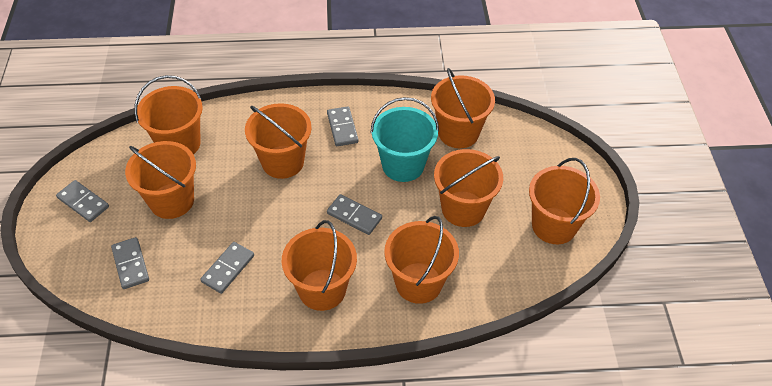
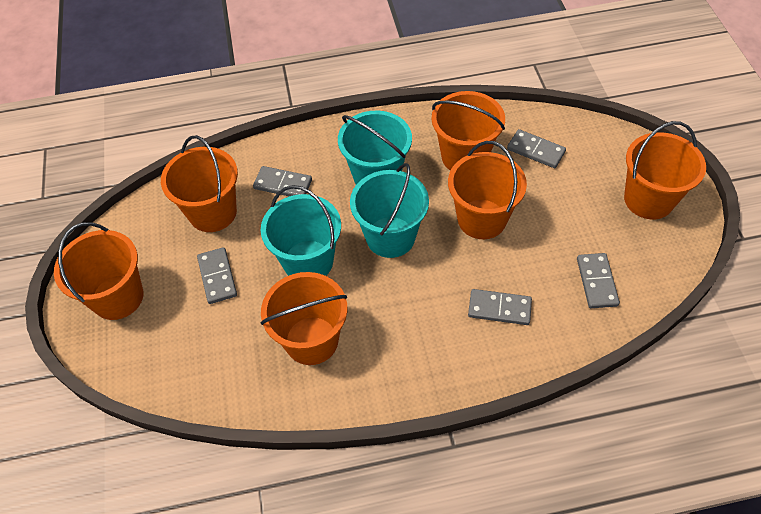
orange bucket: 8 -> 6
turquoise bucket: 1 -> 3

